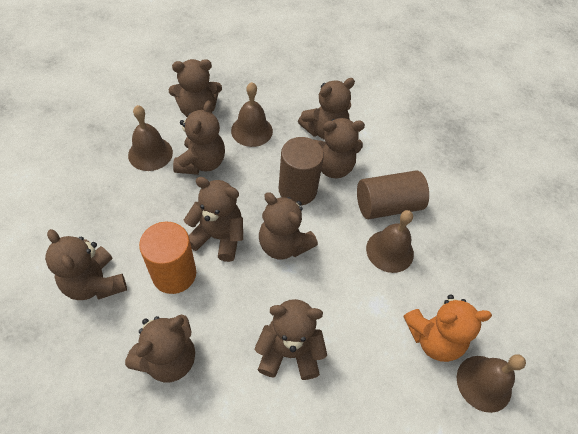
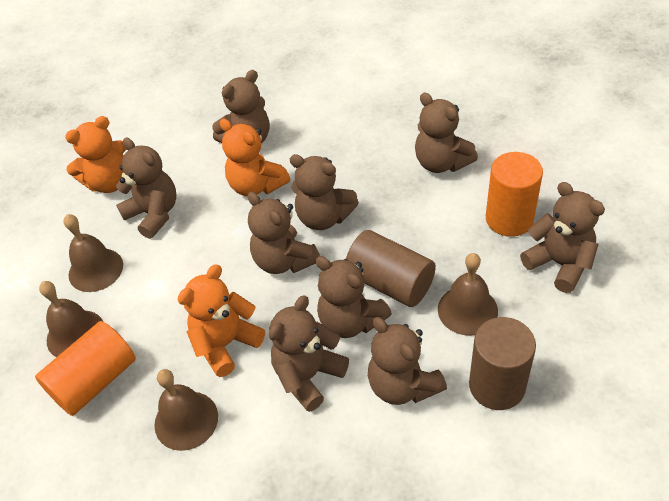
orange cylinder: 1 -> 2
orange teddy bear: 1 -> 3

